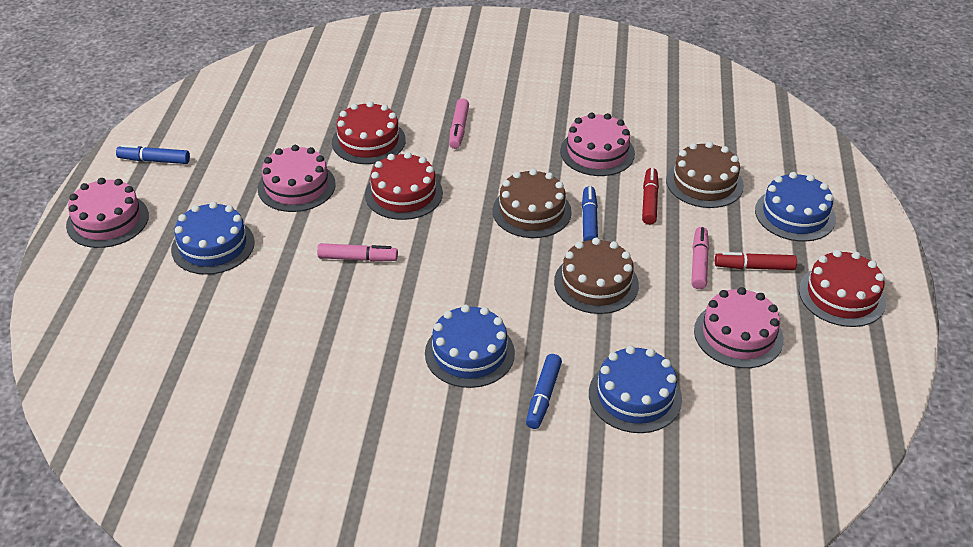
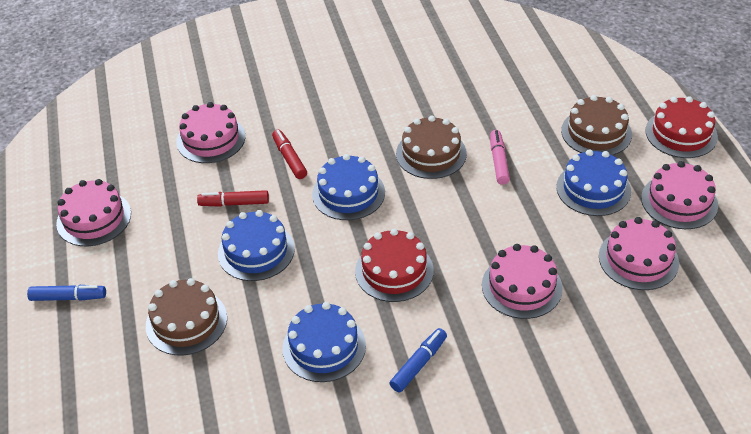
blue marker: 3 -> 2
pink cake: 4 -> 5
pink marker: 3 -> 1
red cake: 3 -> 2

